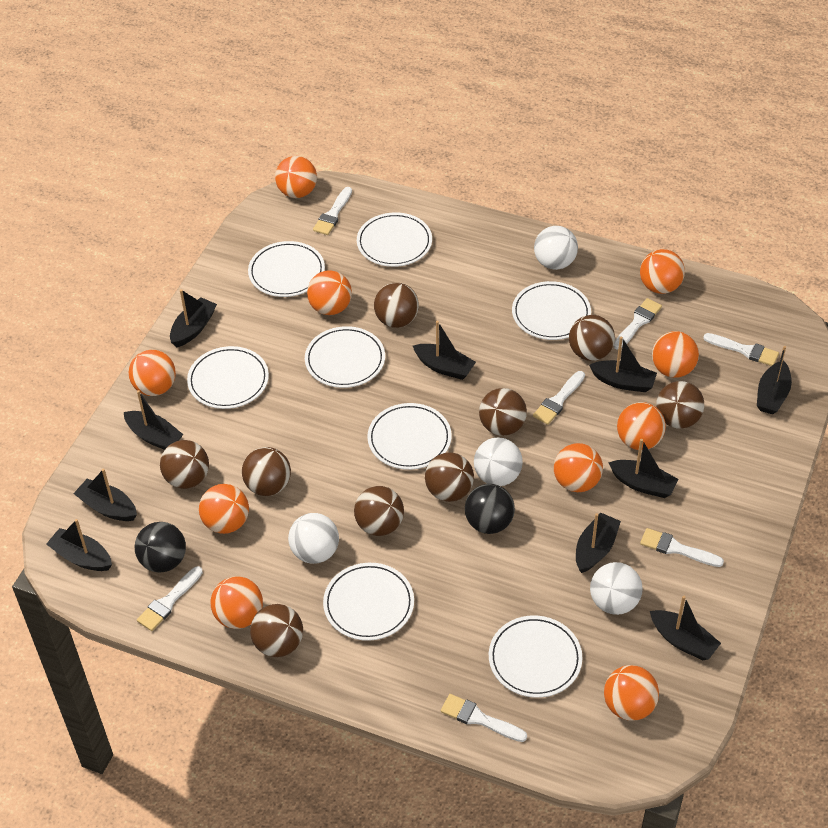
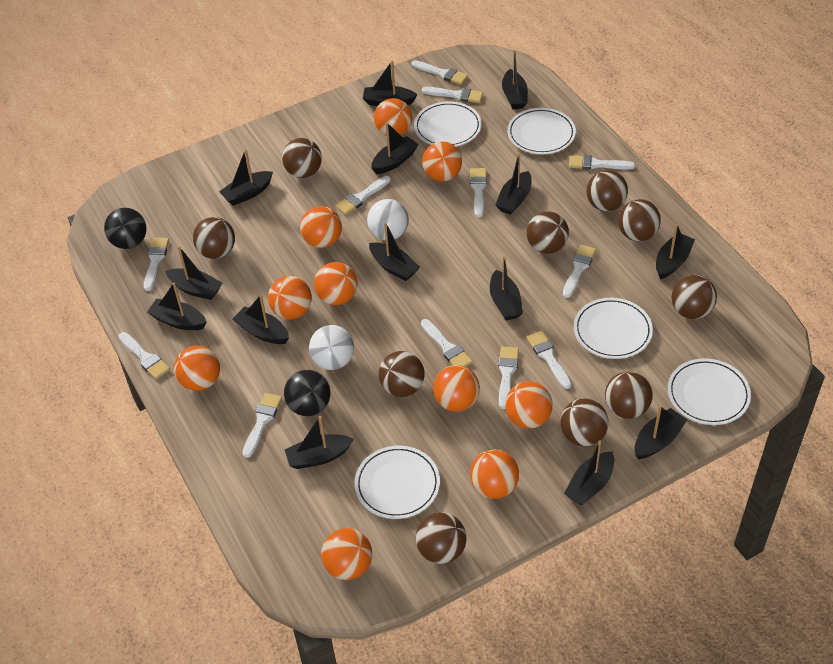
black boat: 10 -> 14
brown ball: 9 -> 10
white ball: 4 -> 2
white brush: 7 -> 12
white plate: 8 -> 5

